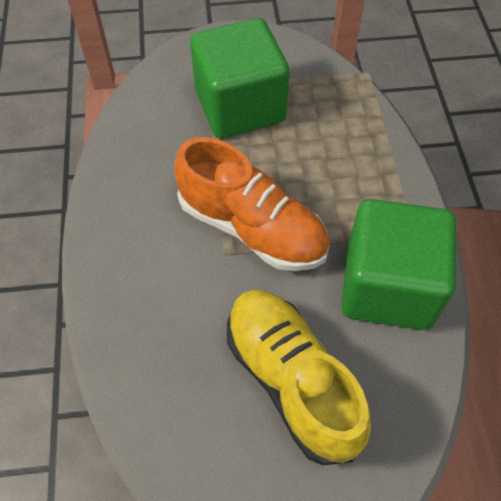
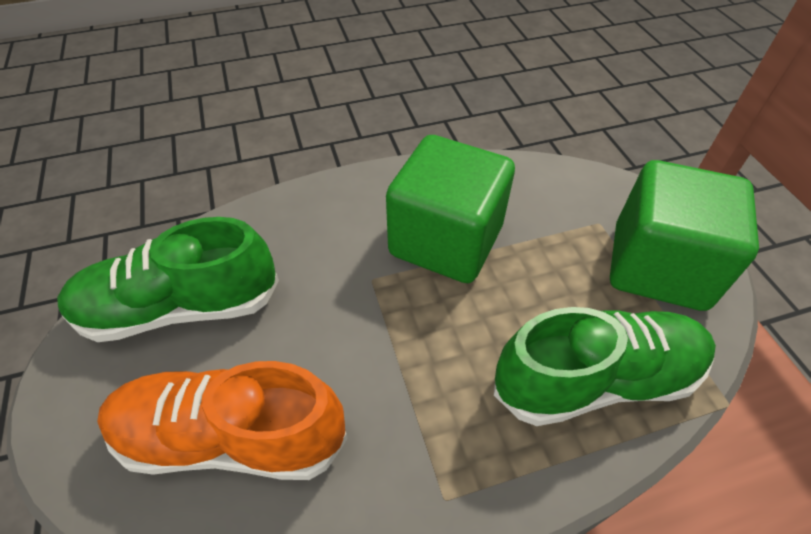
green shoe: 0 -> 2
yellow shoe: 1 -> 0

